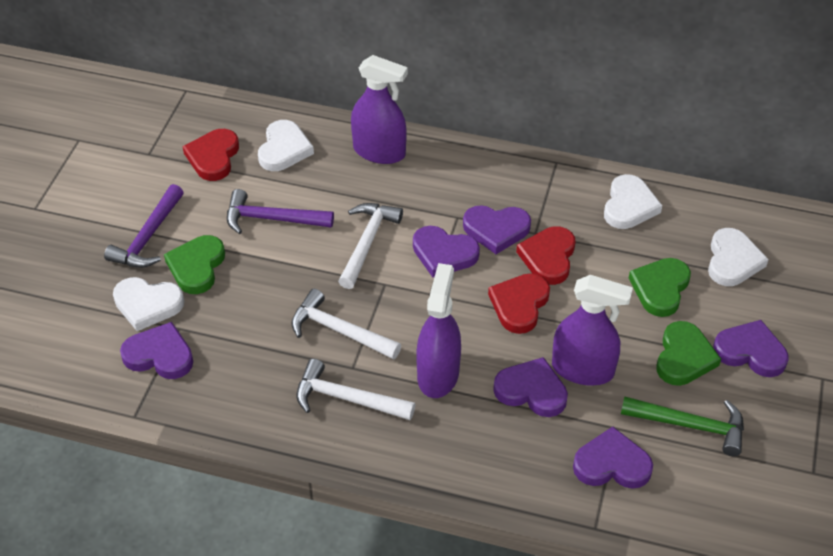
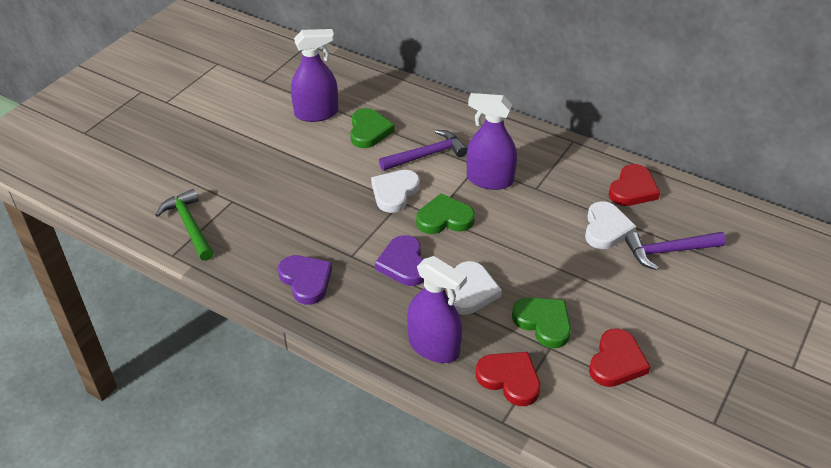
purple heart: 6 -> 2
white hammer: 3 -> 0
white heart: 4 -> 3

